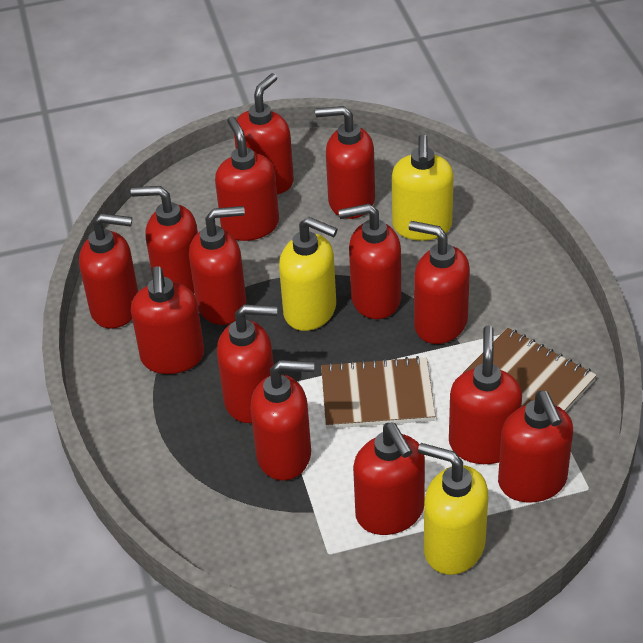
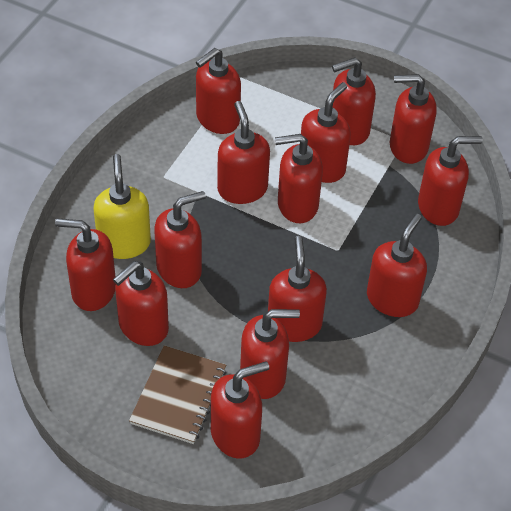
brown notebook: 2 -> 1
yellow soap dispenser: 3 -> 1

